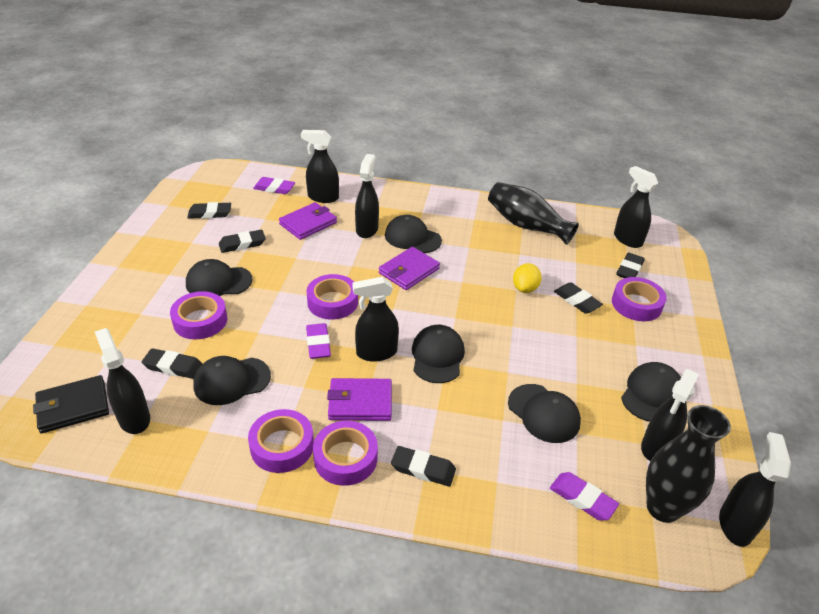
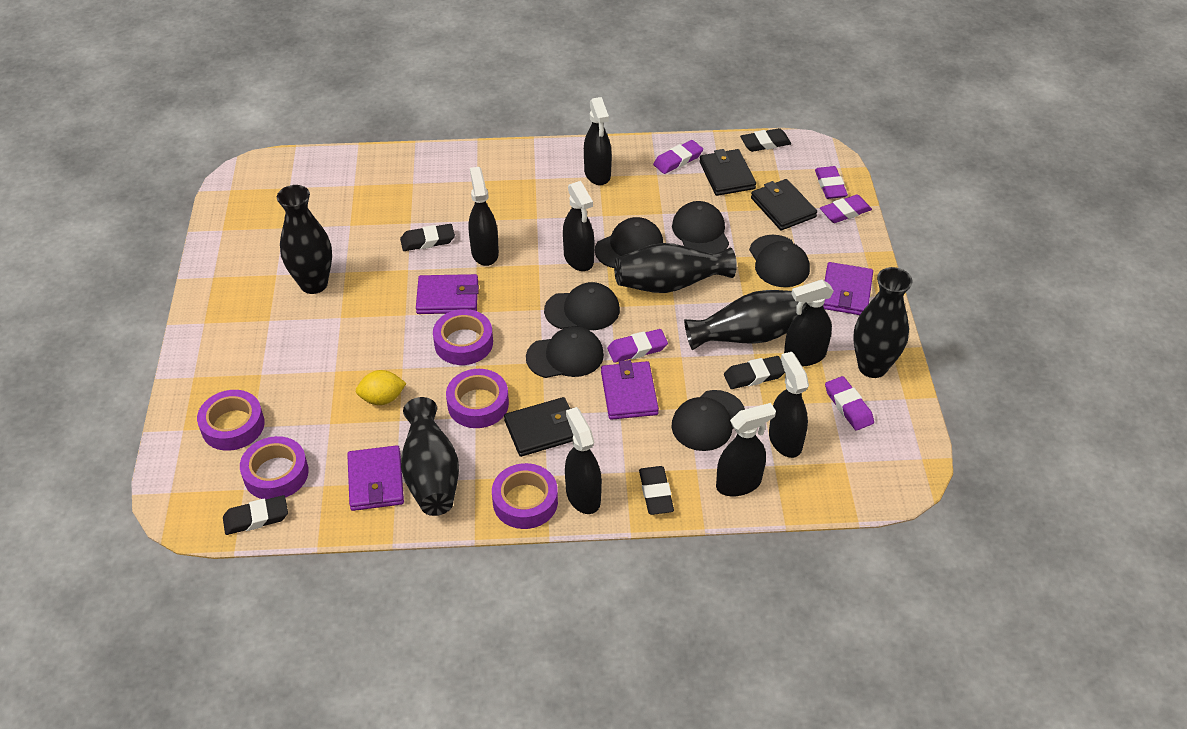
black eraser: 6 -> 5
black vase: 2 -> 5
black wallet: 1 -> 3
purple eraser: 3 -> 5
purple wallet: 3 -> 4

